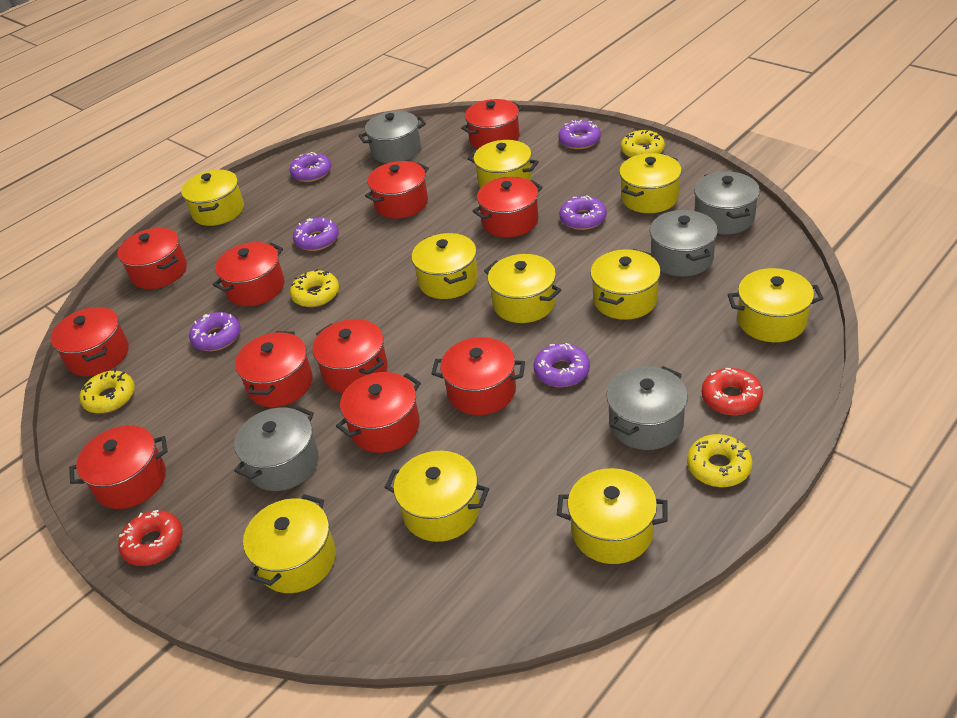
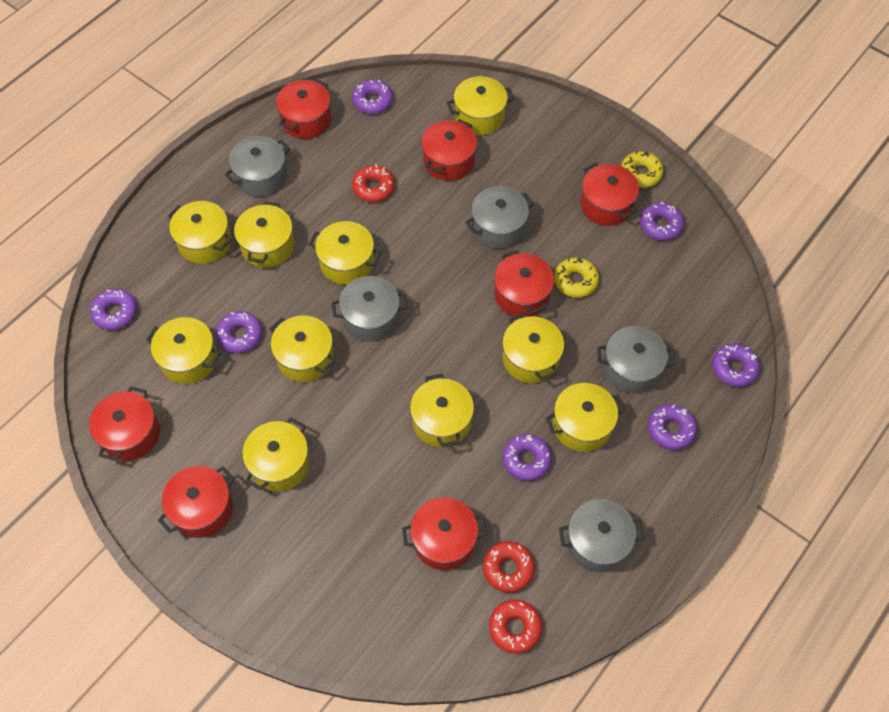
purple donut: 6 -> 7
red donut: 2 -> 3
red pot: 11 -> 7
yellow donut: 4 -> 2

